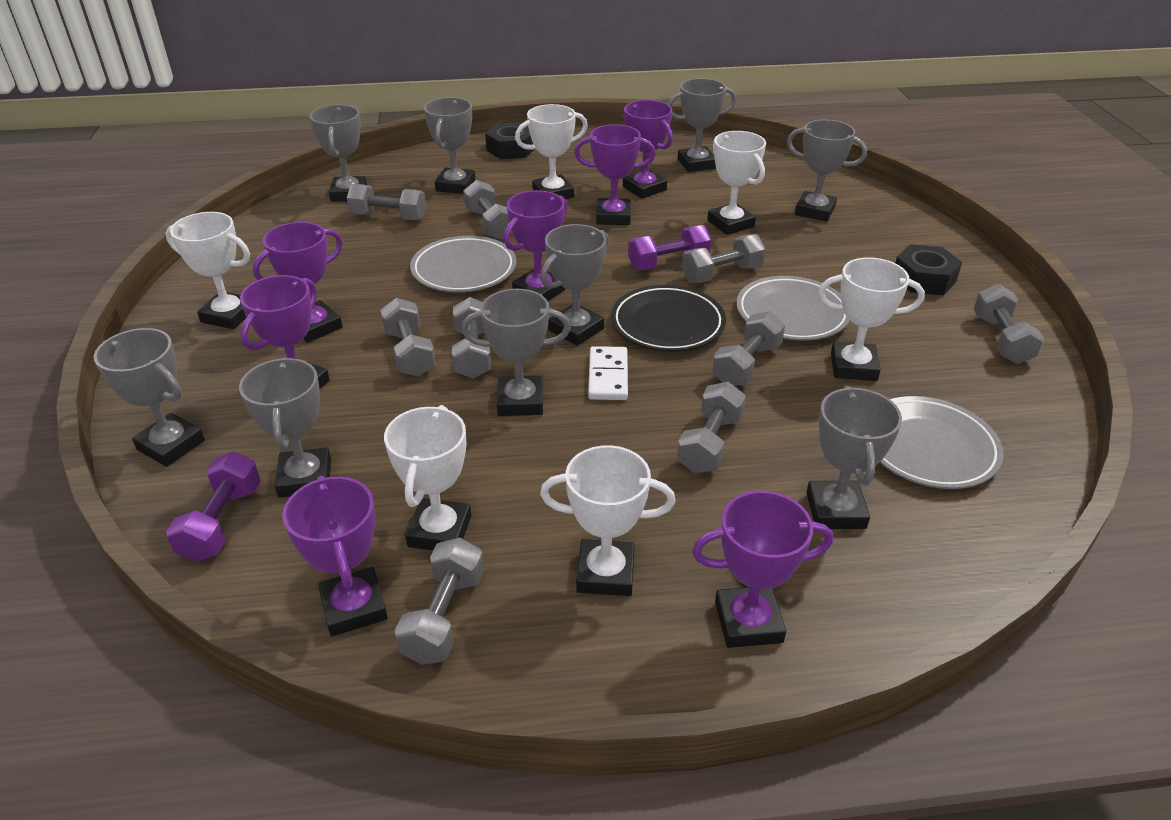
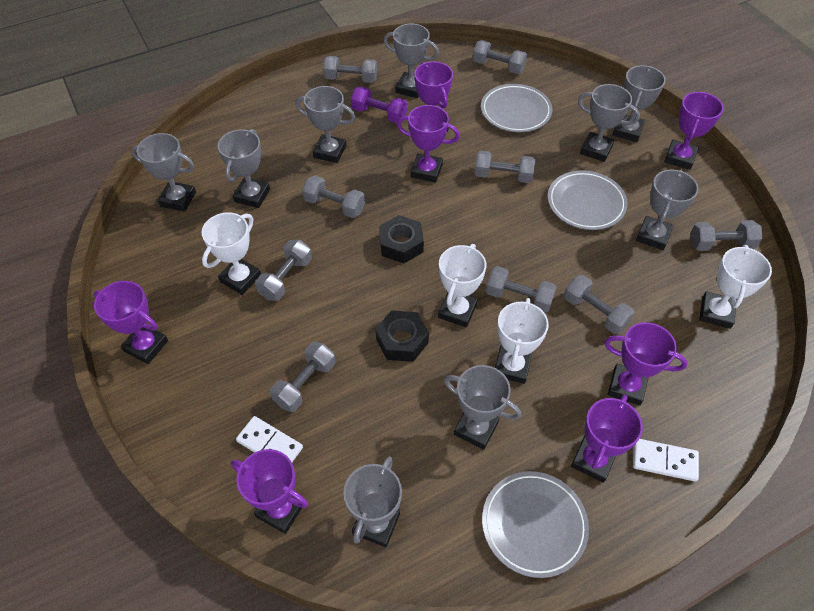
black plate: 1 -> 0
purple dumbbell: 2 -> 1
white domino: 1 -> 2
white trophy: 6 -> 4

